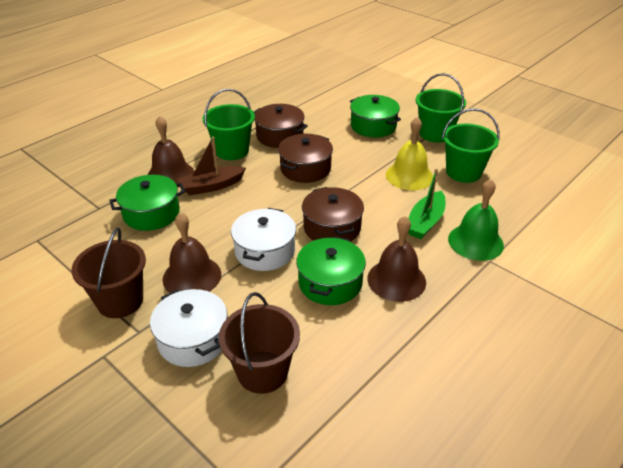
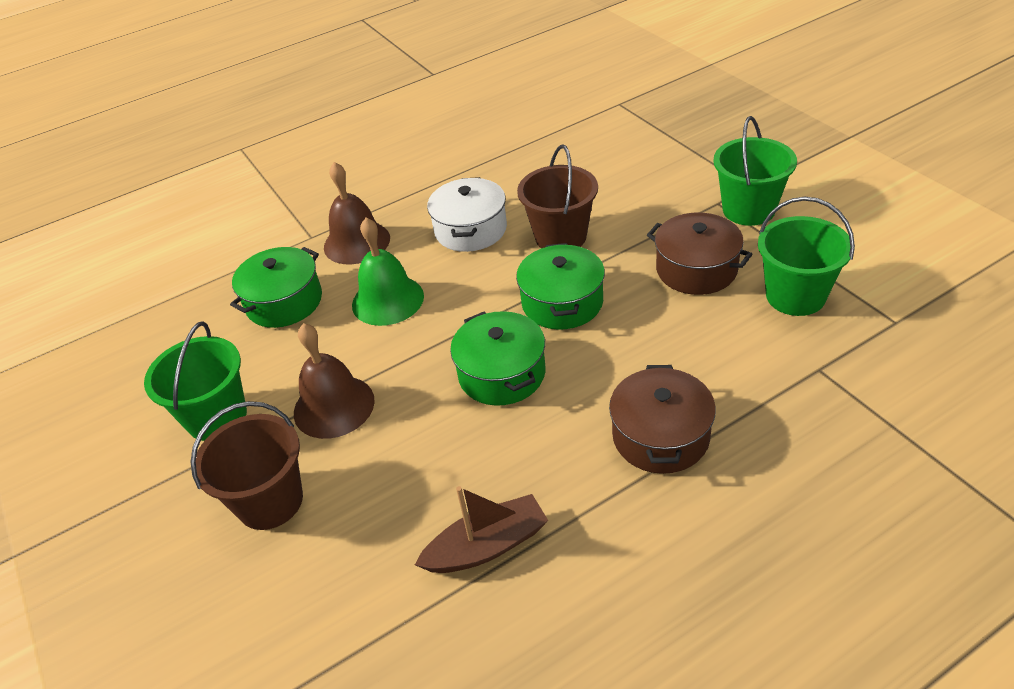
brown bell: 3 -> 2
brown pot: 3 -> 2
green boat: 1 -> 0
white pot: 2 -> 1
yellow bell: 1 -> 0

